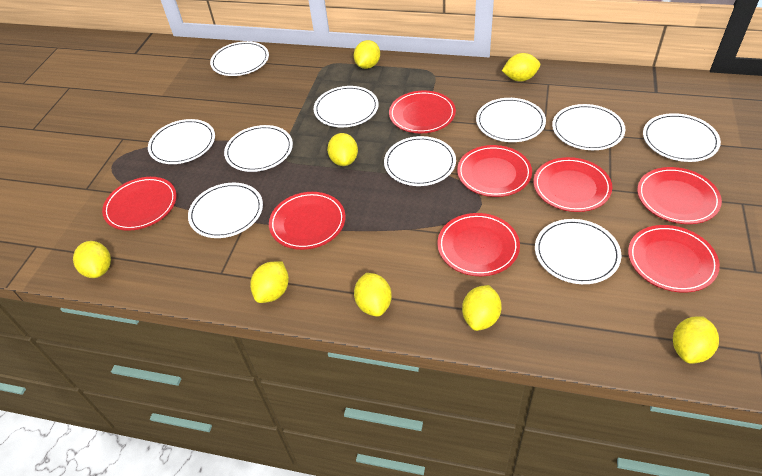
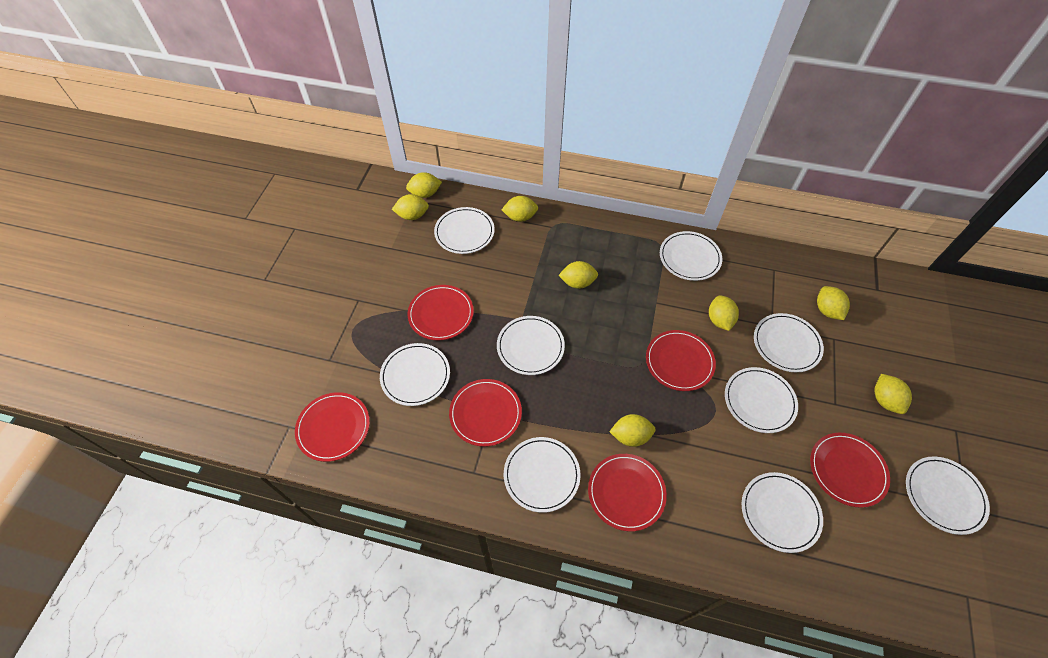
red plate: 8 -> 6
white plate: 10 -> 9

